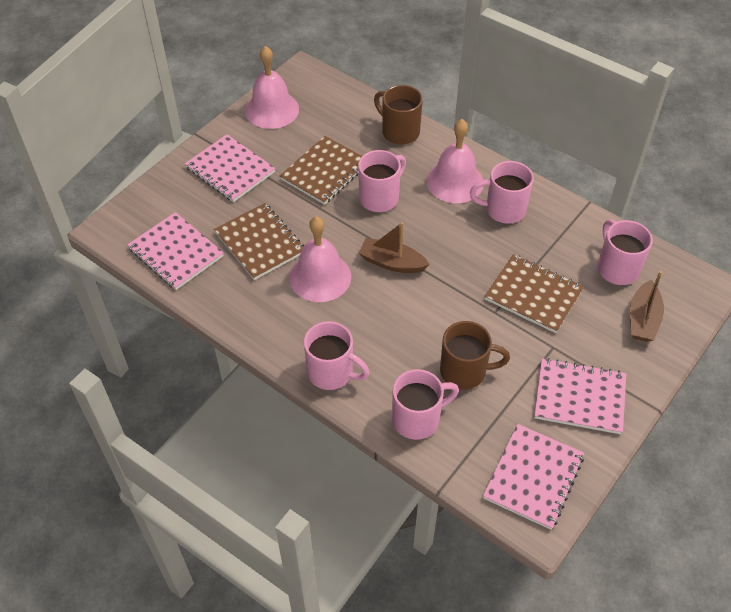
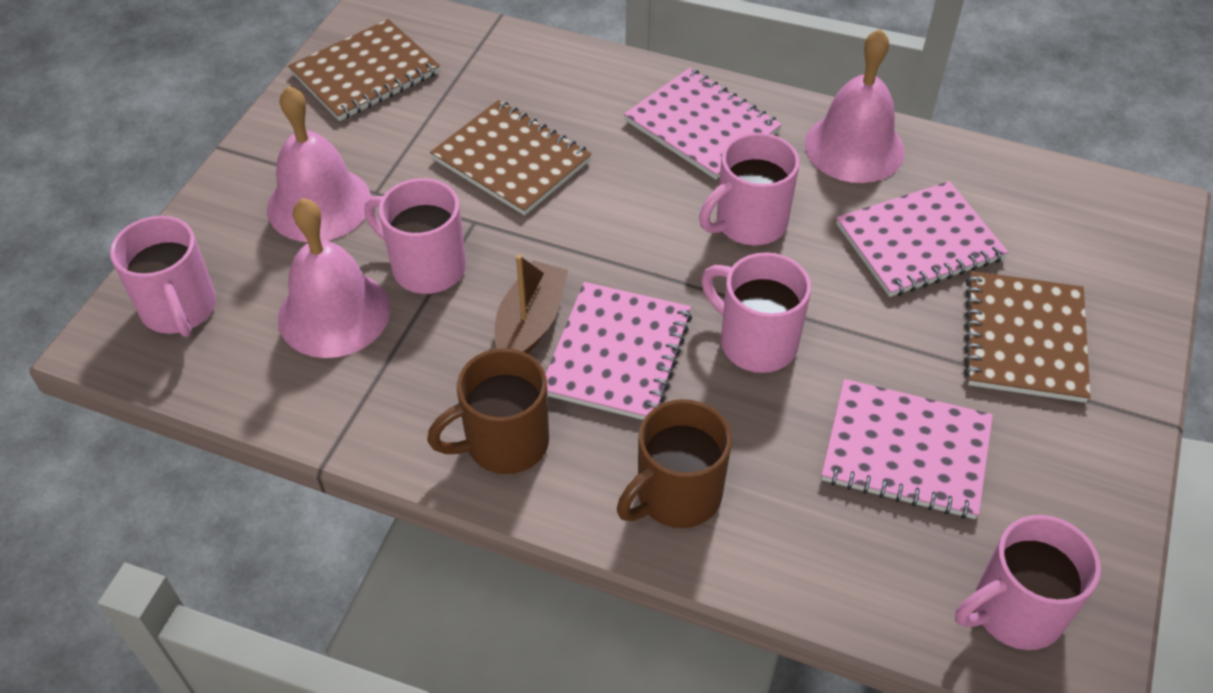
brown boat: 2 -> 1

